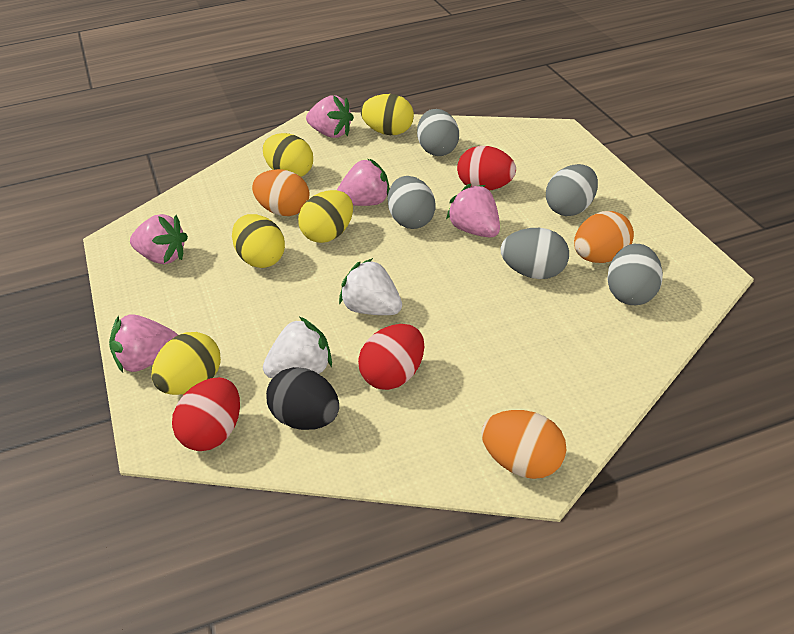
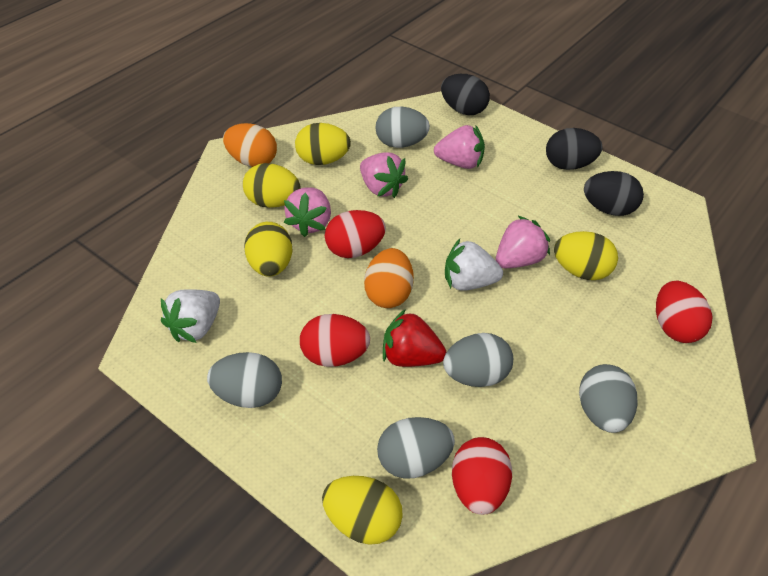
black egg: 1 -> 3
orange egg: 3 -> 2
pink strawberry: 5 -> 4
red egg: 3 -> 4
red strawberry: 0 -> 1

